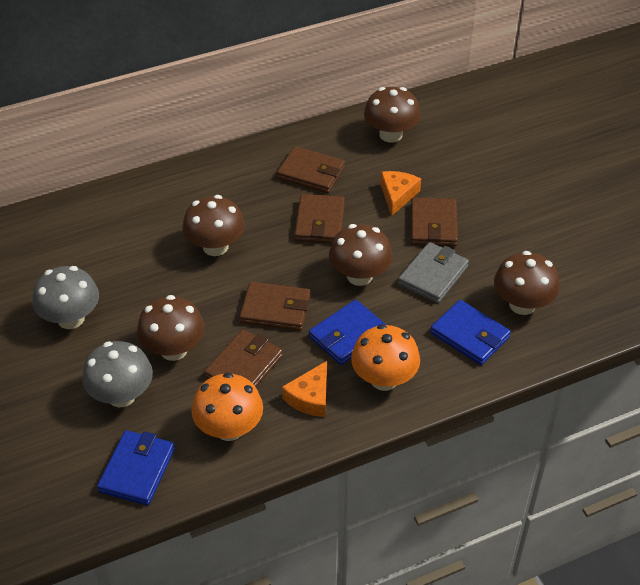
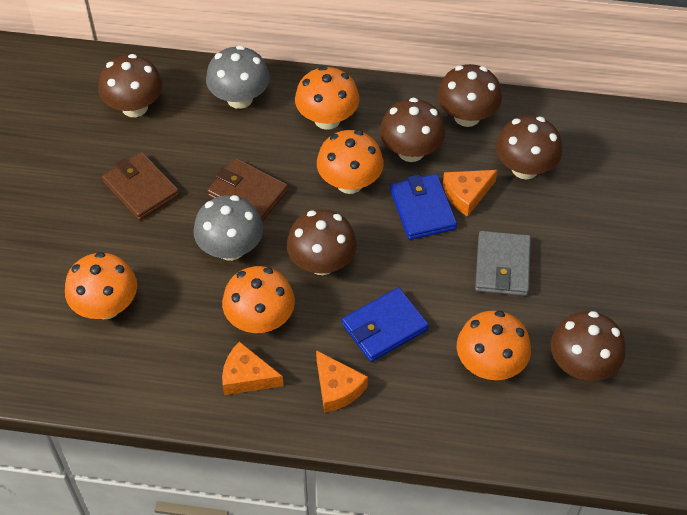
blue wallet: 3 -> 2
brown mushroom: 5 -> 6
brown wallet: 5 -> 2
orange cheese: 2 -> 3
orange mushroom: 2 -> 5

